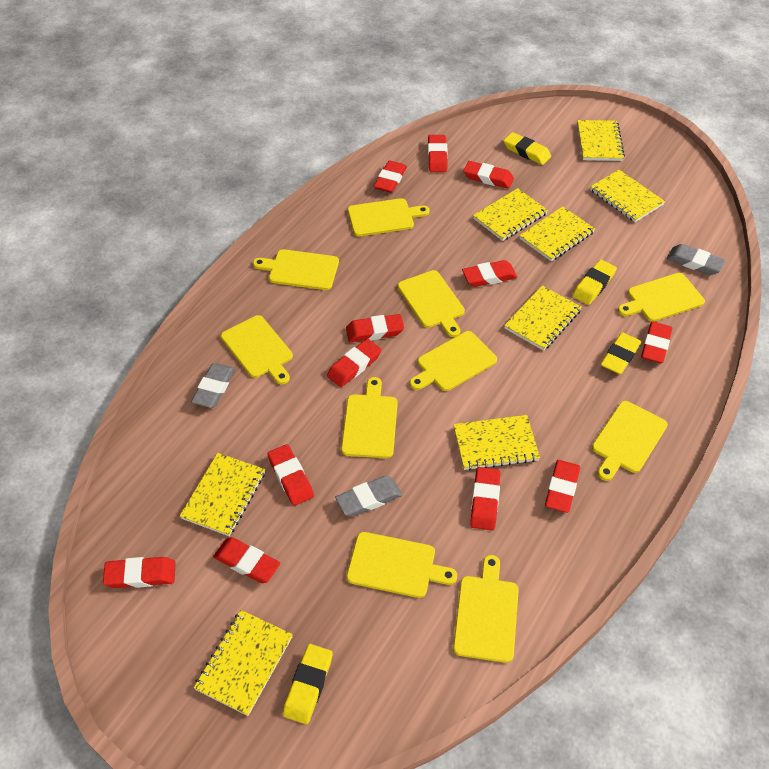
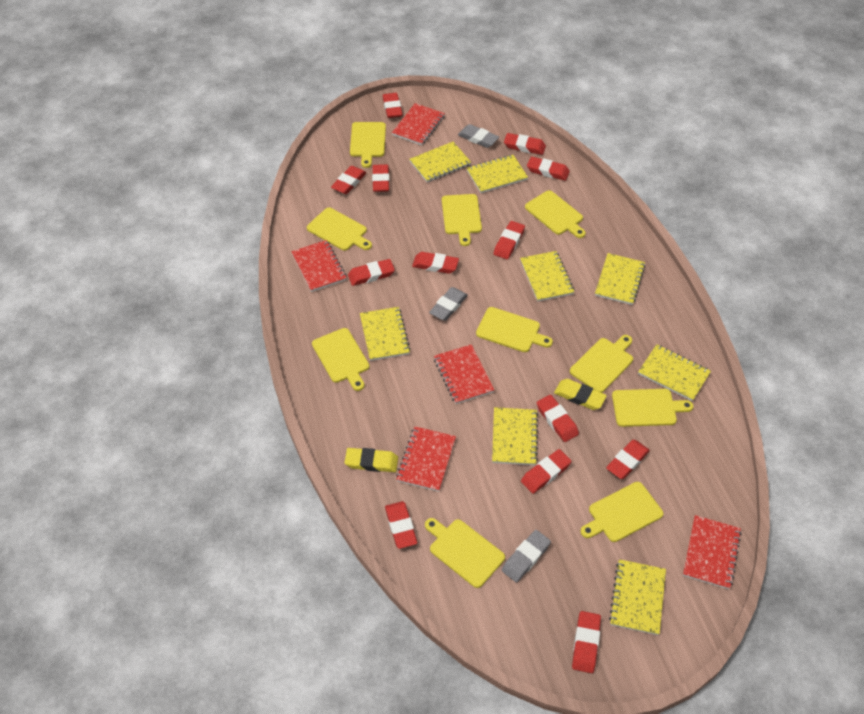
red eraser: 12 -> 13
red notebook: 0 -> 5
yellow eraser: 4 -> 2

